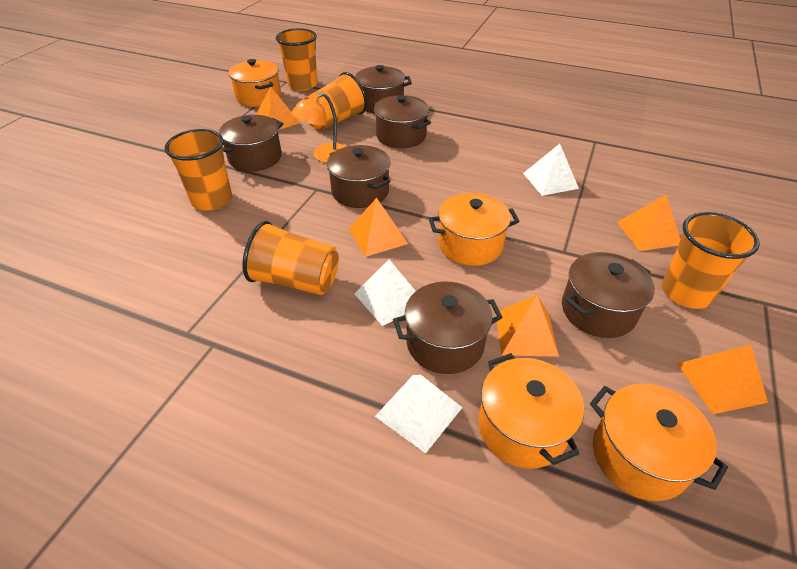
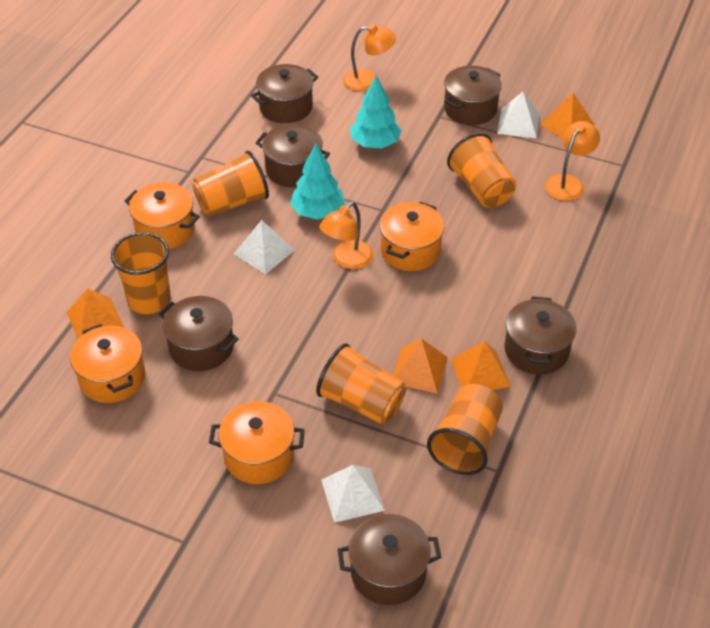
orange lamp: 1 -> 3
orange pyramid: 5 -> 4
turquoise tree: 0 -> 2

